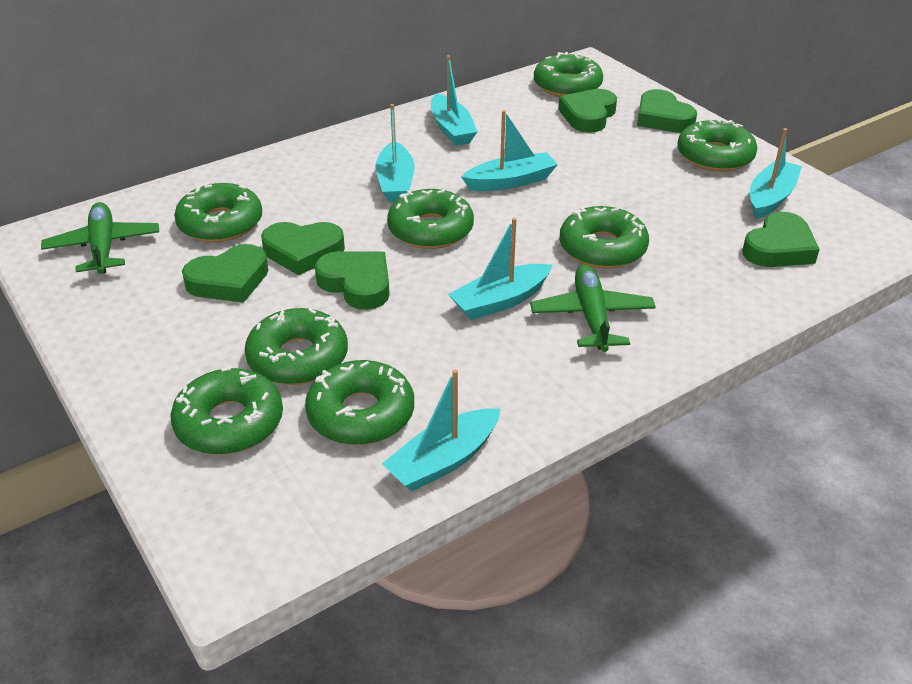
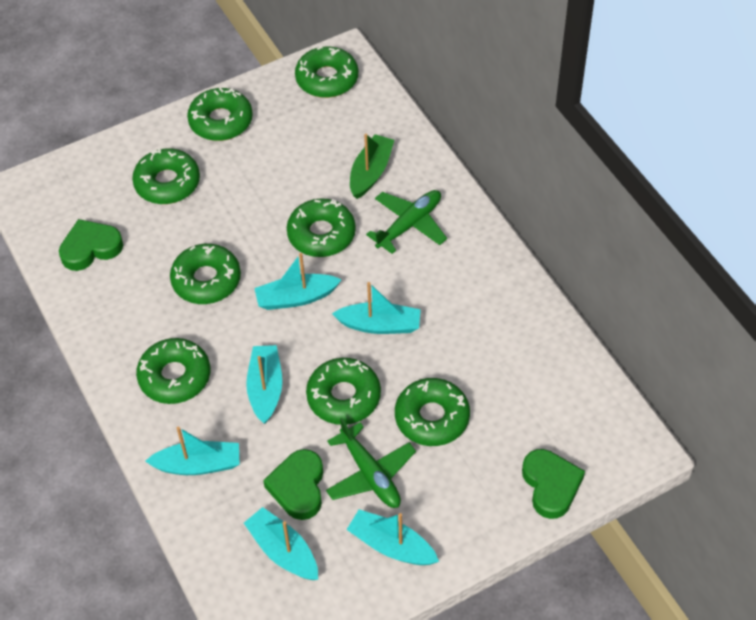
green boat: 0 -> 1
green heart: 6 -> 3

